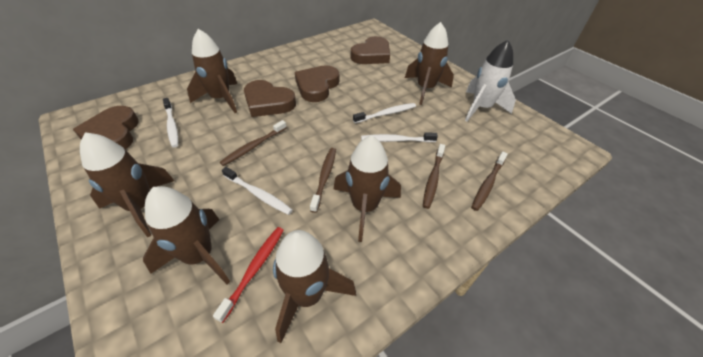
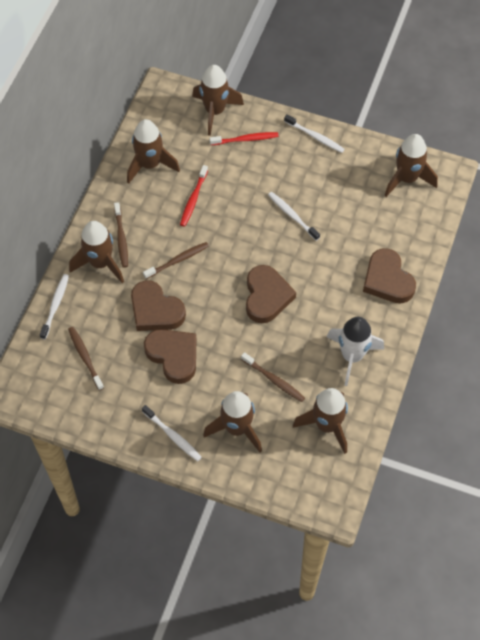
red toothbrush: 1 -> 2

